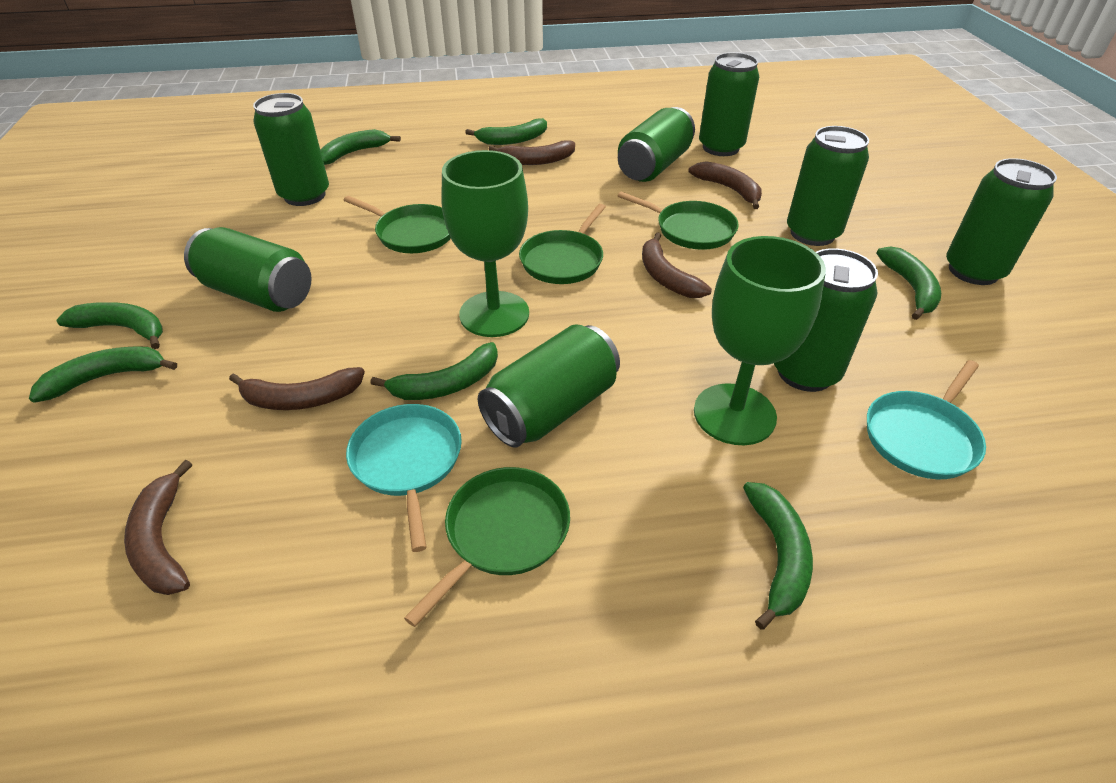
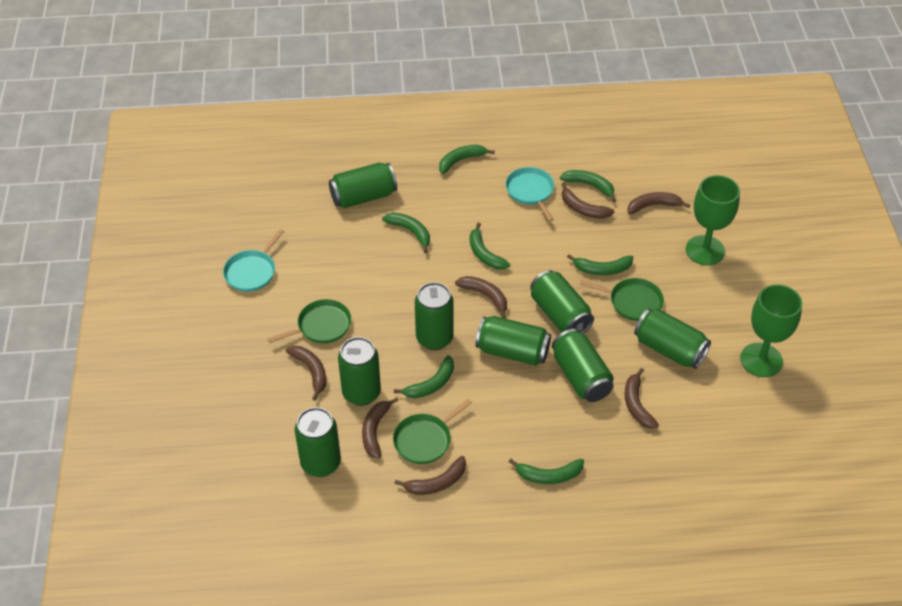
brown banana: 5 -> 7
green pan: 4 -> 3

